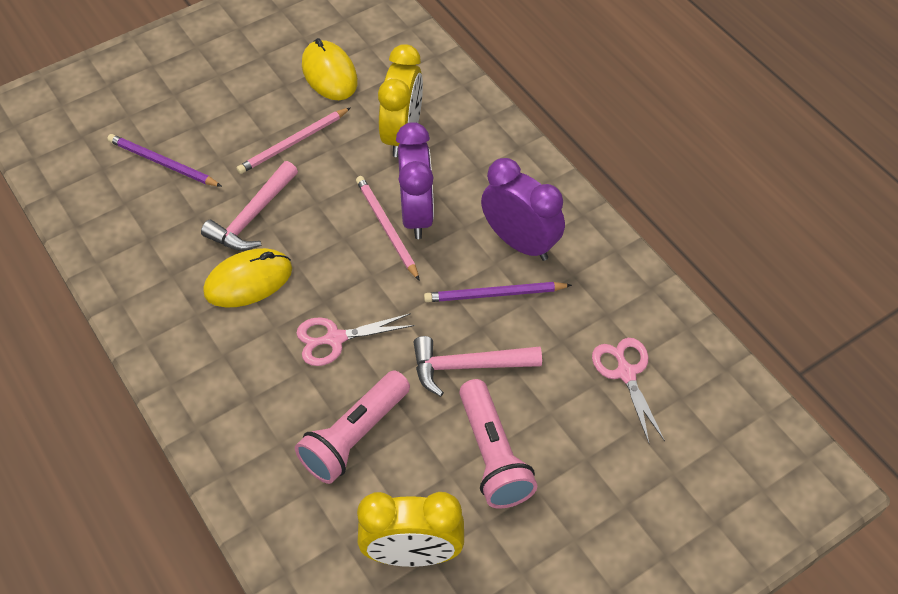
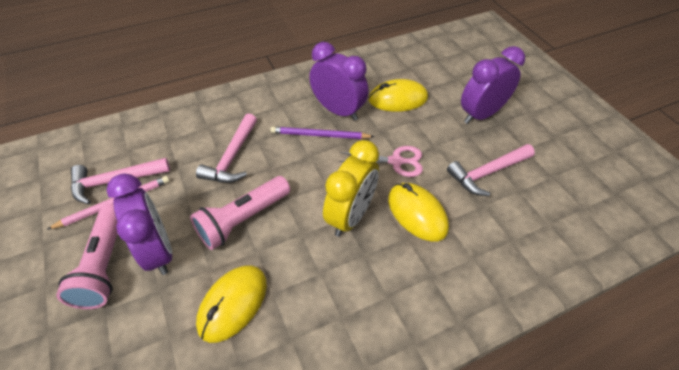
pink hammer: 2 -> 3
pink pencil: 2 -> 1
pink scissors: 2 -> 1
purple clock: 2 -> 3
purple pencil: 2 -> 1
yellow clock: 2 -> 1
yellow mouse: 2 -> 3

